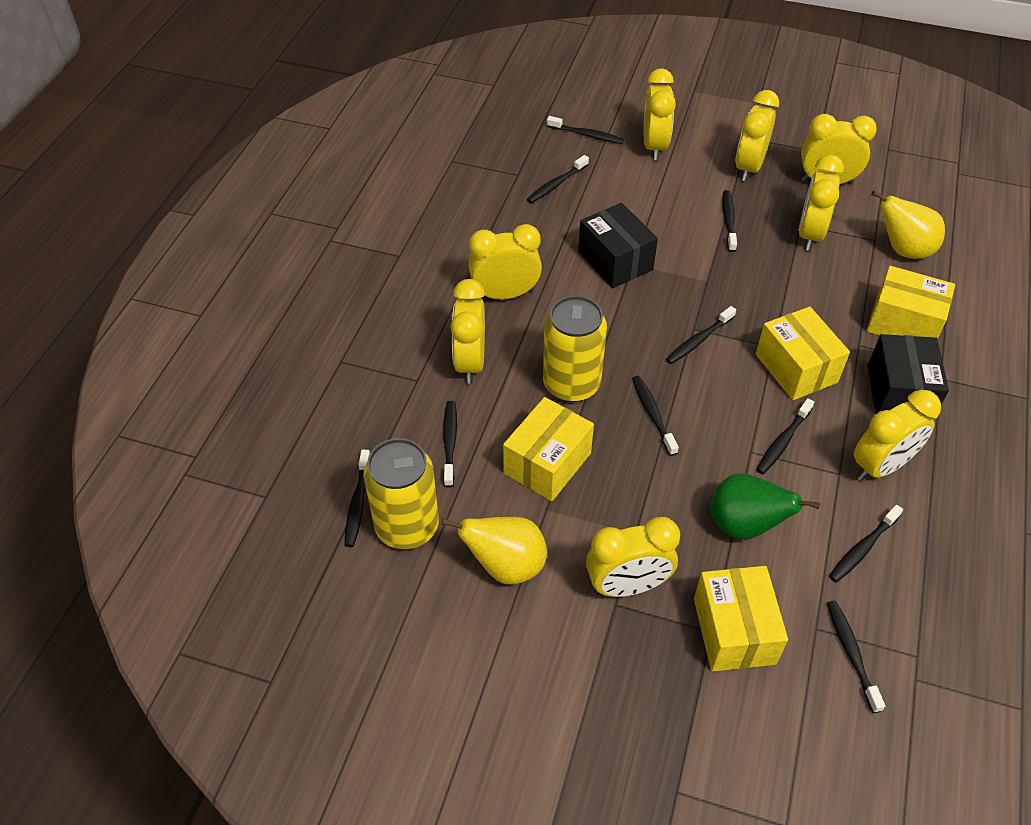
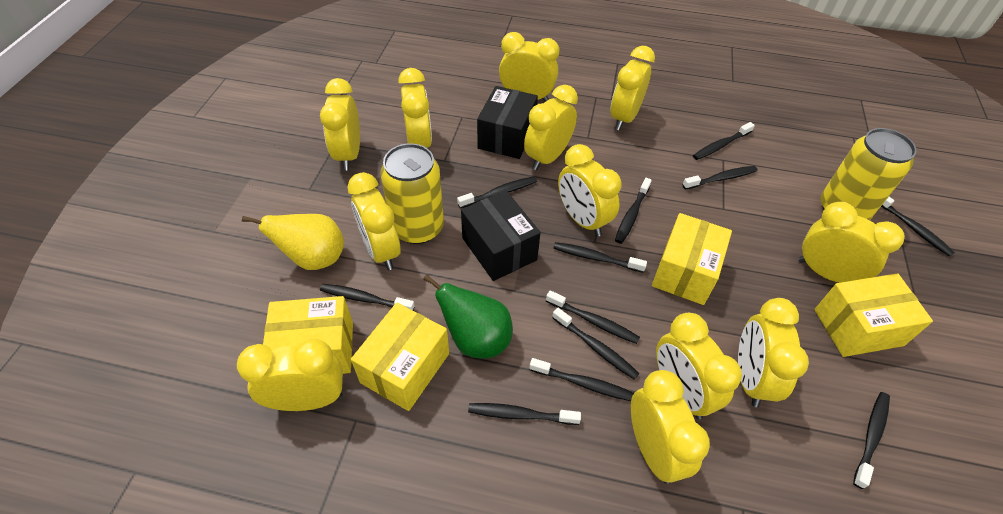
black toothbrush: 10 -> 12
yellow clock: 8 -> 12
yellow pear: 2 -> 1

